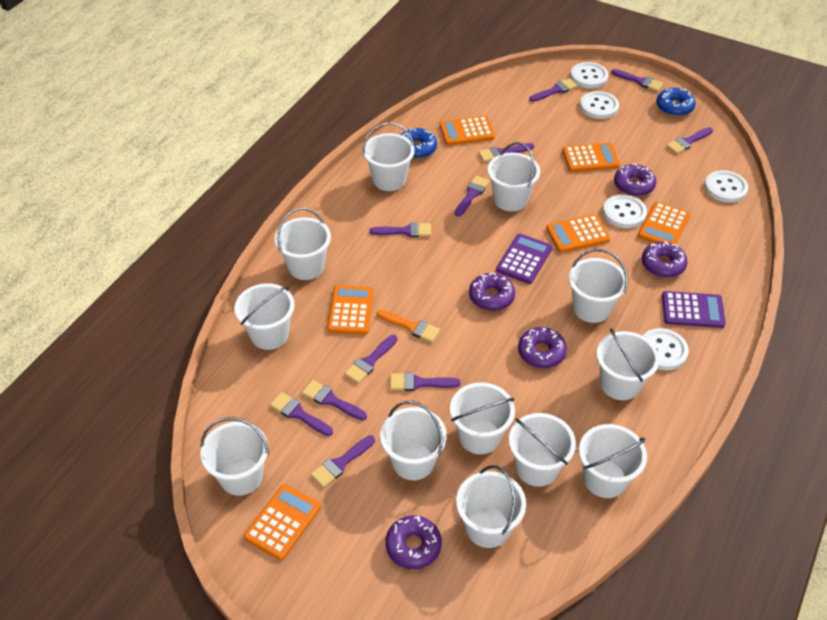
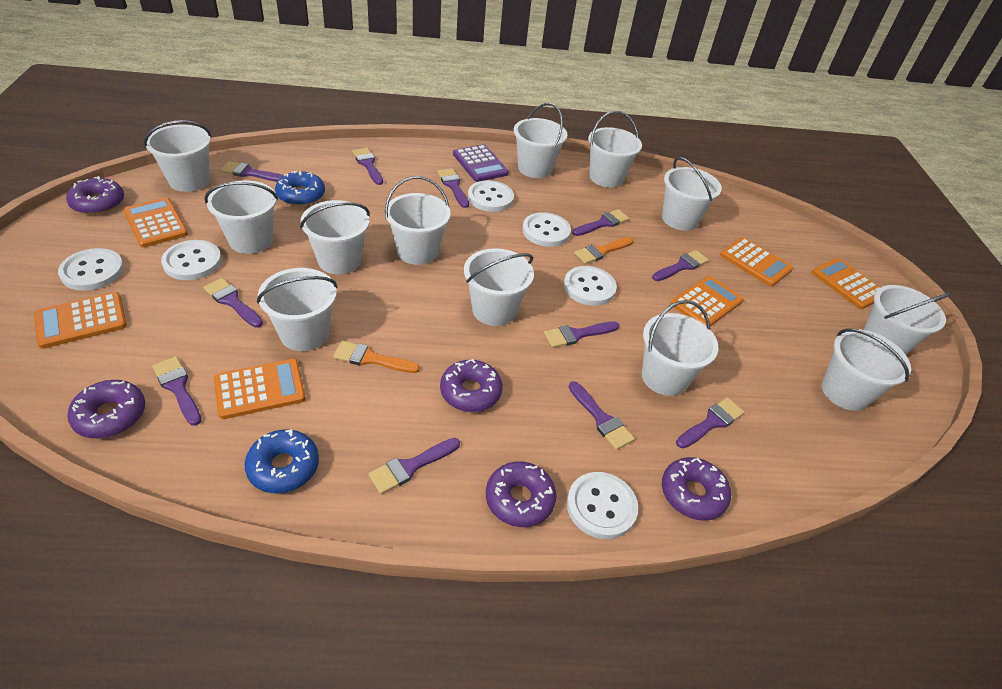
orange brush: 1 -> 2
purple calculator: 2 -> 1
white button: 5 -> 6

